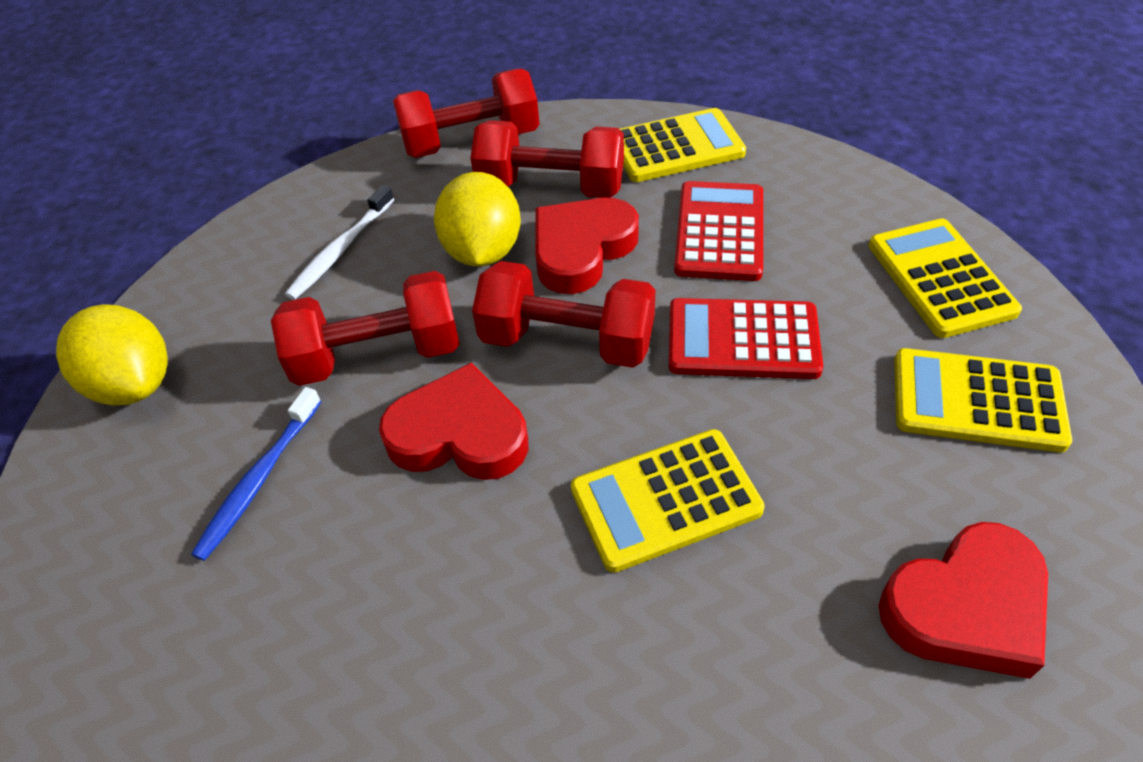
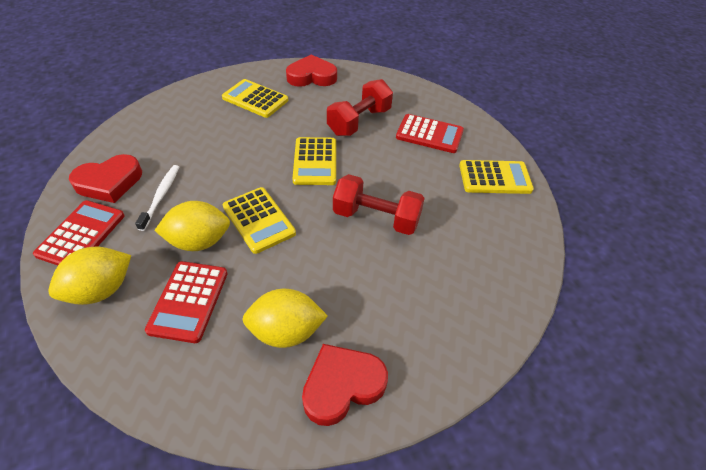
blue toothbrush: 1 -> 0
red calculator: 2 -> 3
red dumbbell: 4 -> 2
yellow lemon: 2 -> 3

